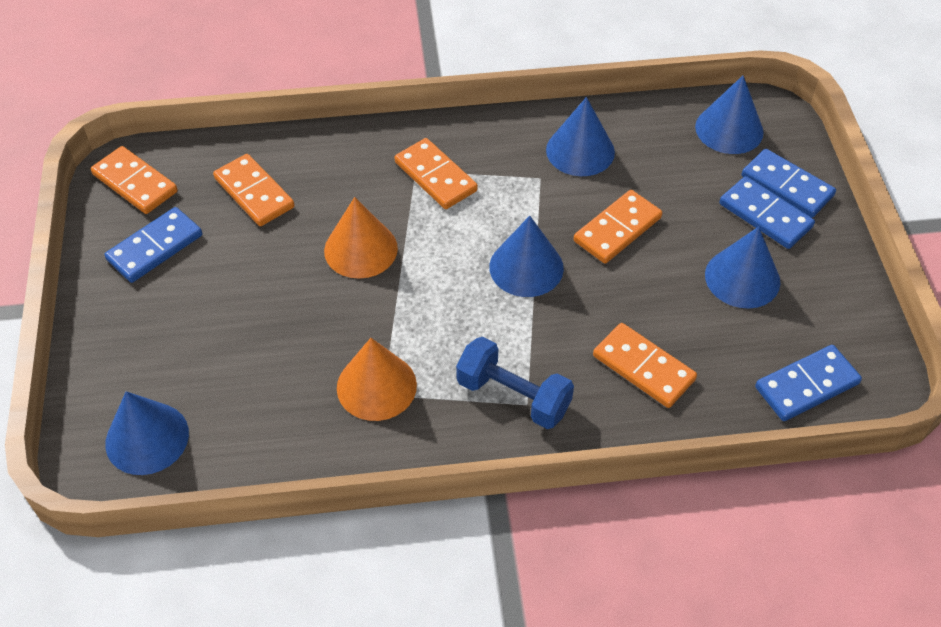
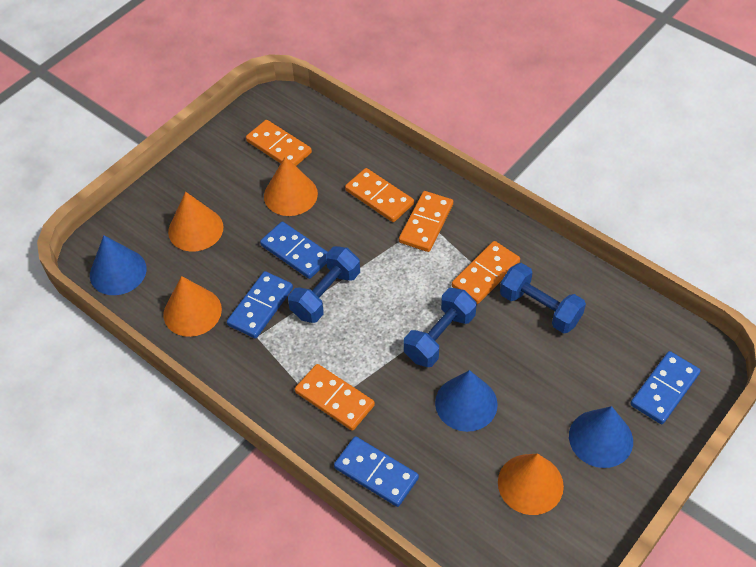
blue cone: 5 -> 3
blue dumbbell: 1 -> 3
orange cone: 2 -> 4

